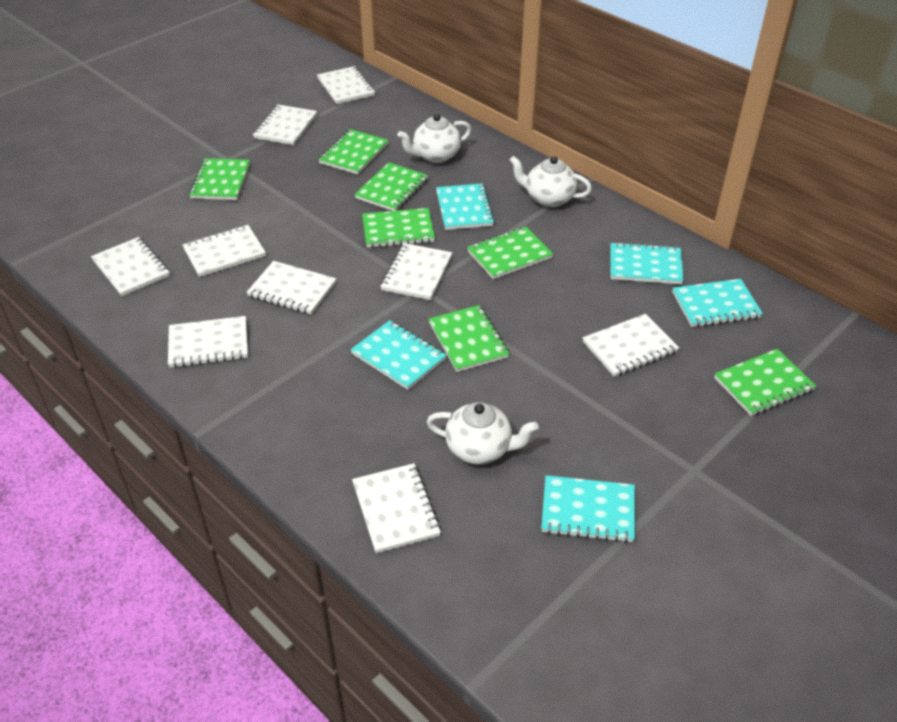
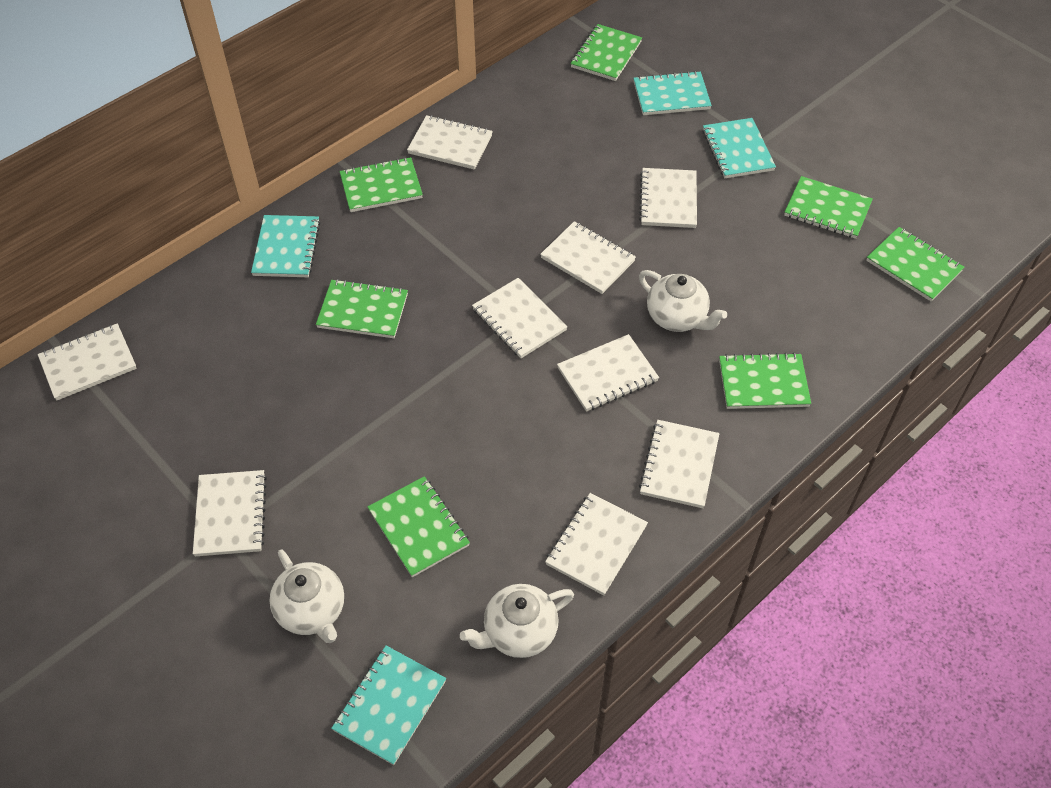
turquoise notebook: 5 -> 4

